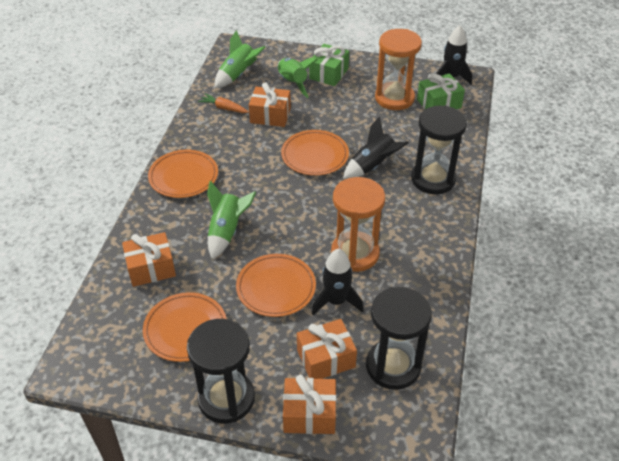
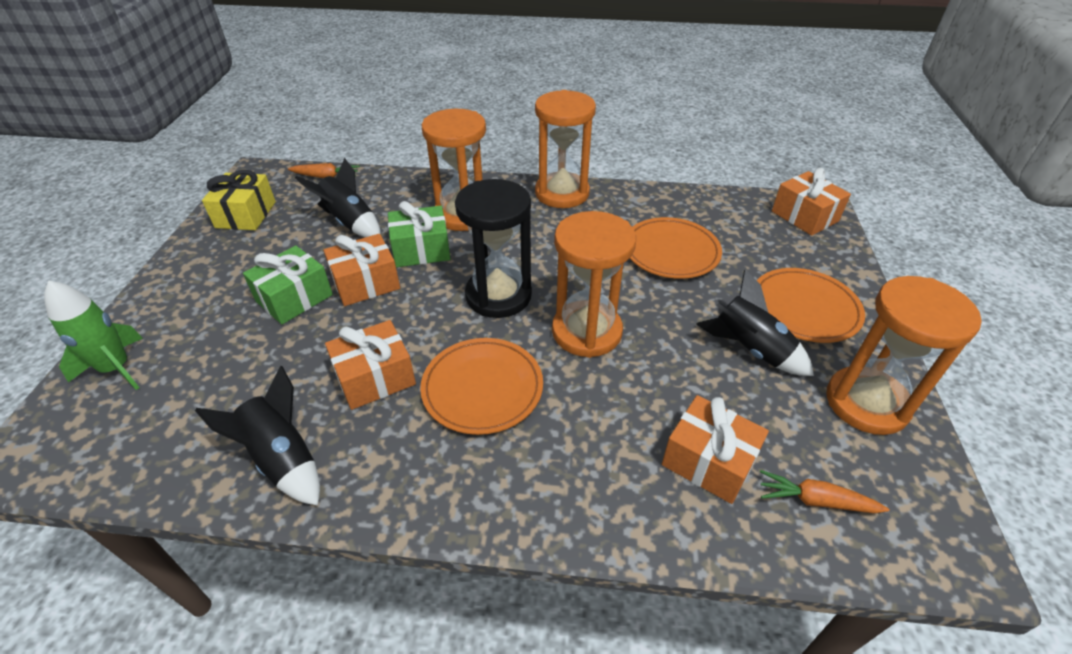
black hourglass: 3 -> 1
green rocket: 3 -> 1
orange carrot: 1 -> 2
orange hourglass: 2 -> 4
orange plate: 4 -> 3
yellow gift: 0 -> 1

